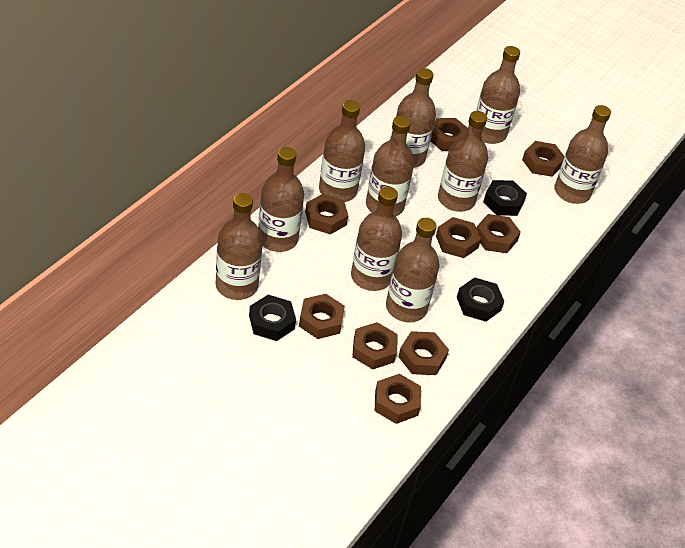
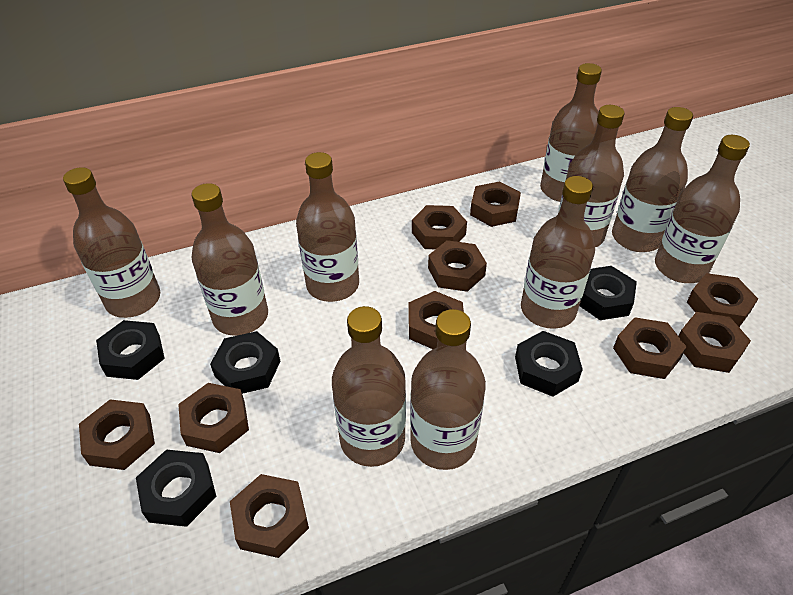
black nut: 3 -> 5
brown nut: 9 -> 10

